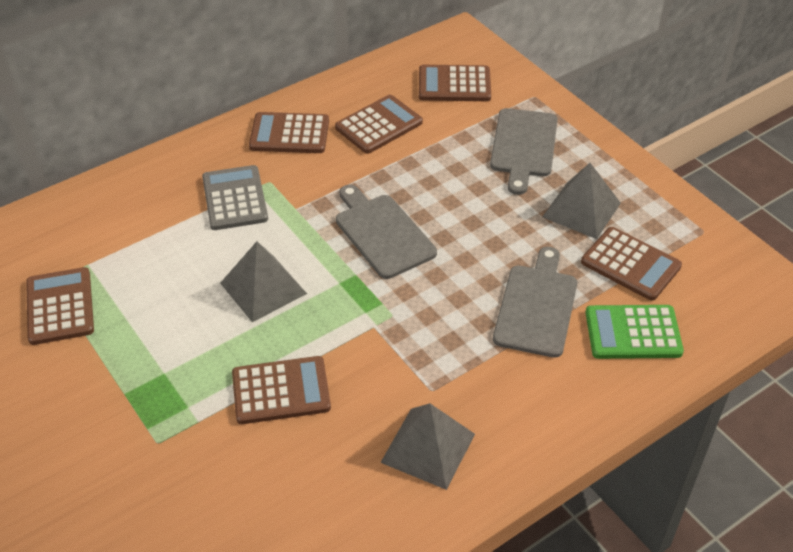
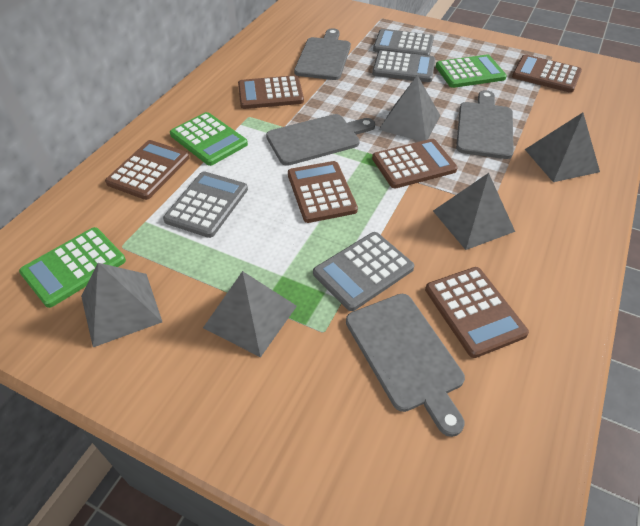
green calculator: 1 -> 3
grey calculator: 1 -> 4
grey cutting board: 3 -> 4
grey pyramid: 3 -> 5

